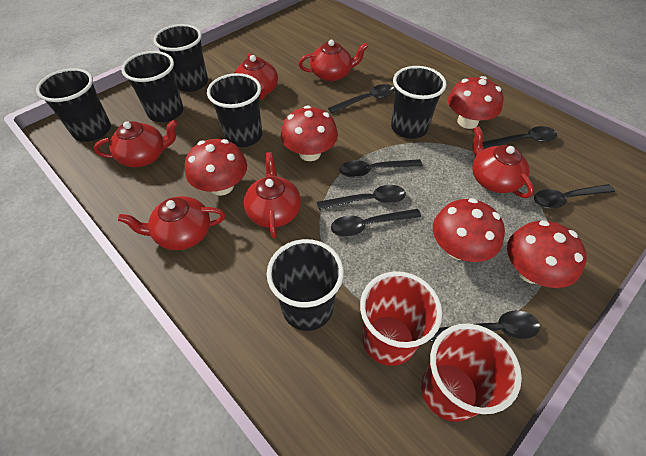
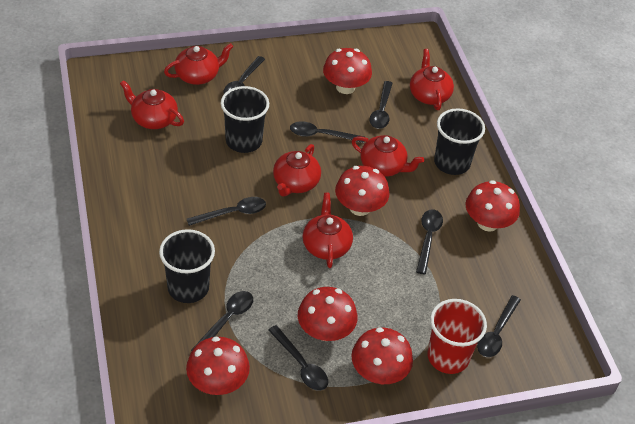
black cup: 6 -> 3
black spoon: 7 -> 8
red cup: 2 -> 1
red mushroom: 5 -> 6

